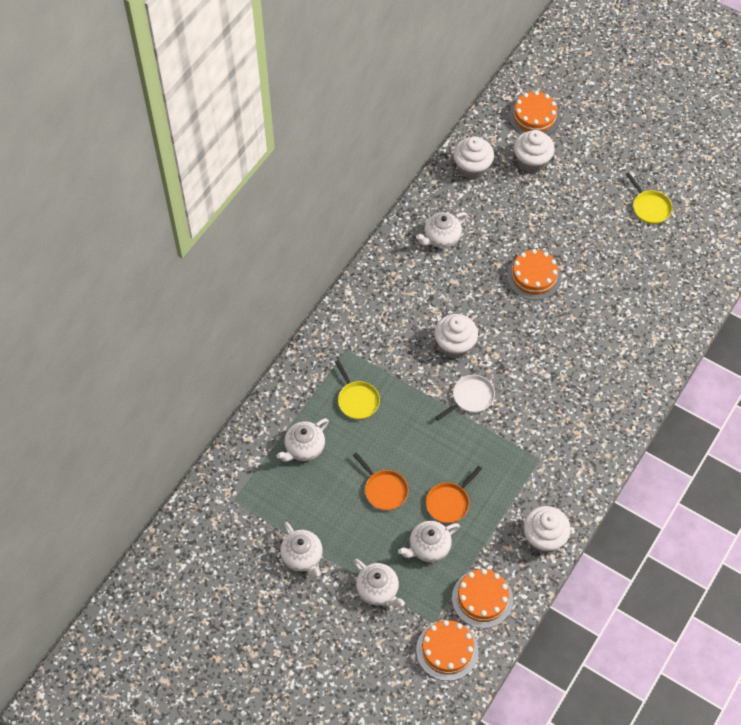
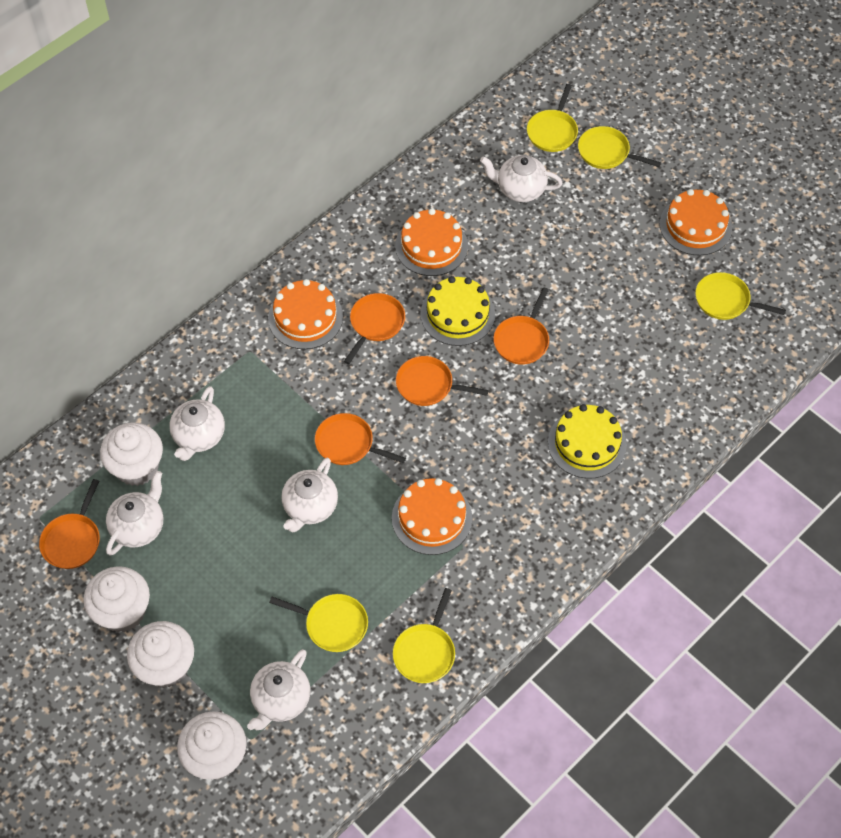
orange pan: 2 -> 5
white pan: 1 -> 0
yellow cake: 0 -> 2
yellow pan: 2 -> 5

